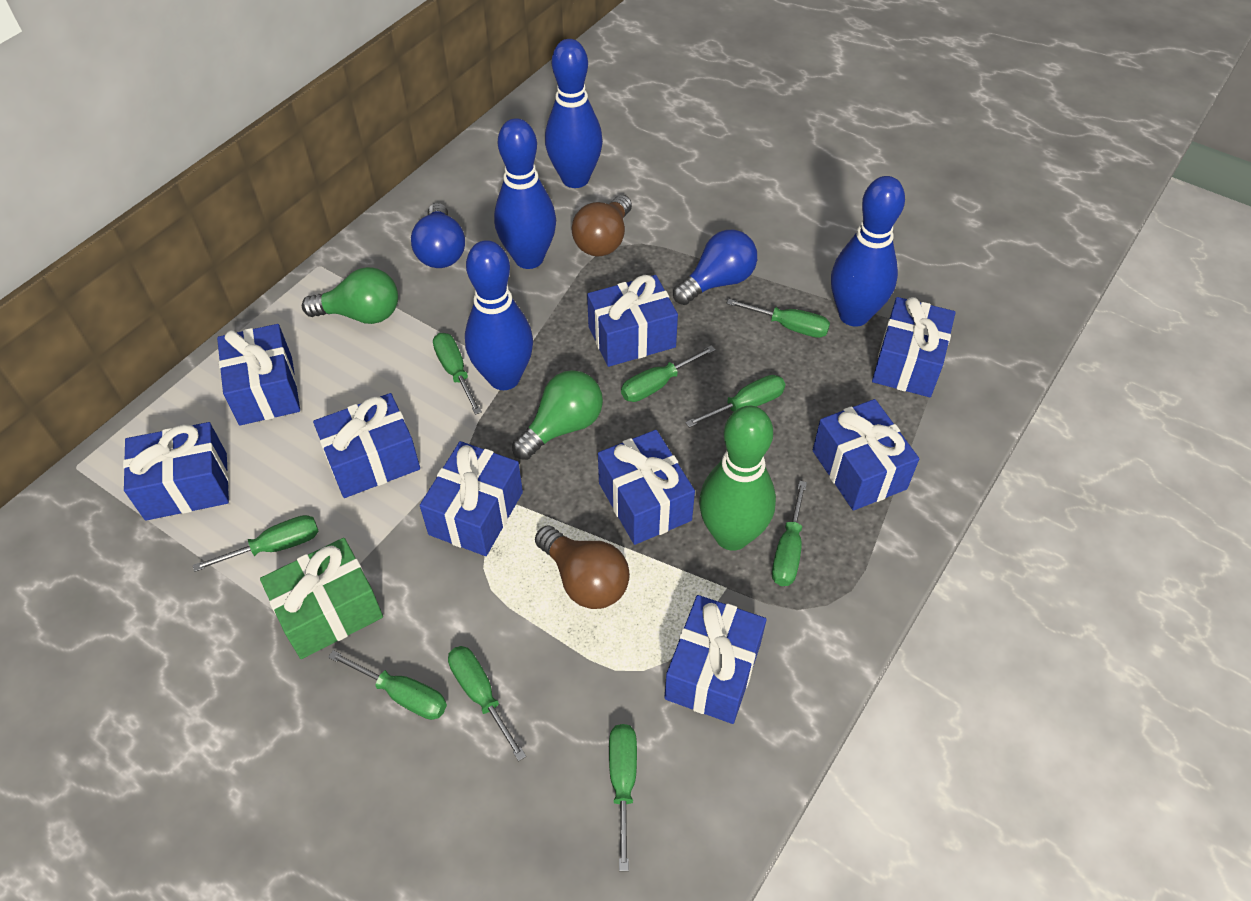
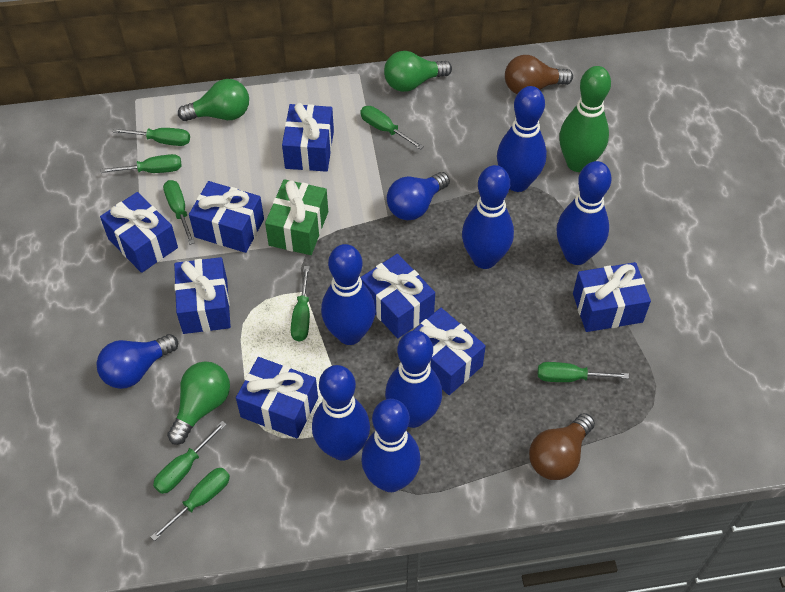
blue bowling pin: 4 -> 7
blue gift: 9 -> 8
green light bulb: 2 -> 3
green screwdriver: 9 -> 8

